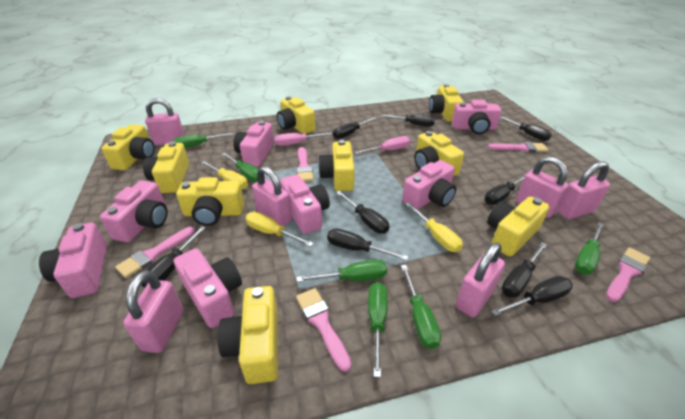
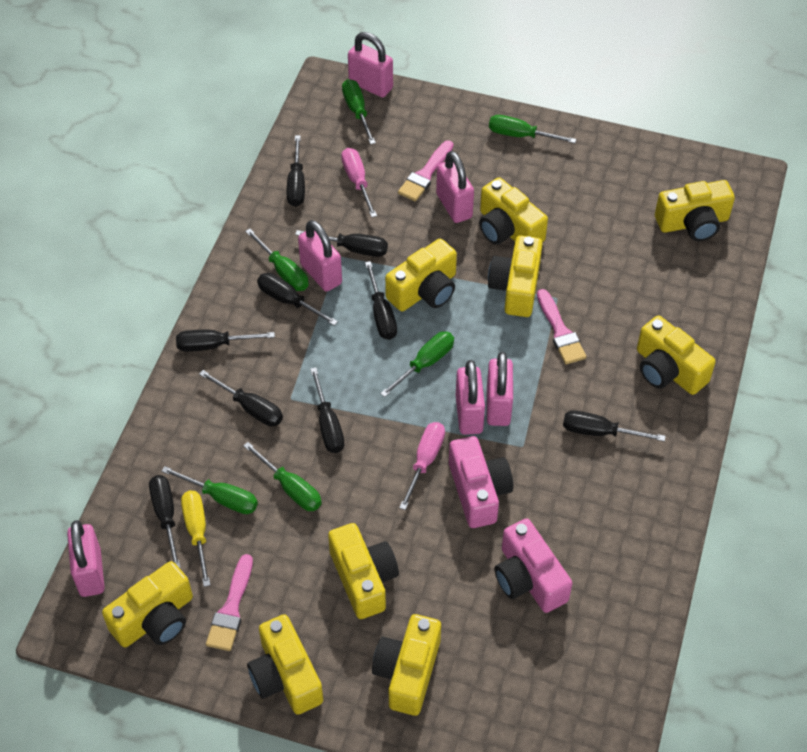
pink brush: 5 -> 3
pink camera: 7 -> 2
yellow screwdriver: 3 -> 1

